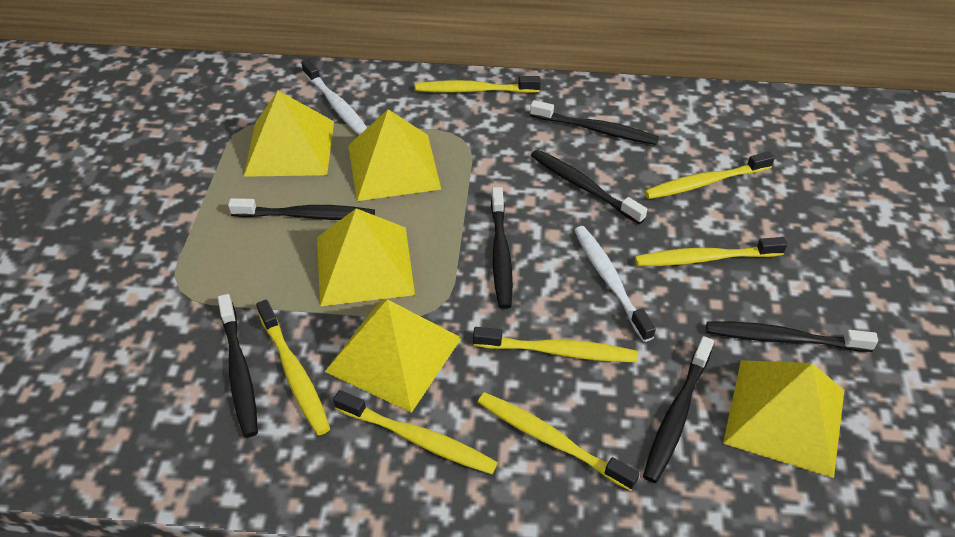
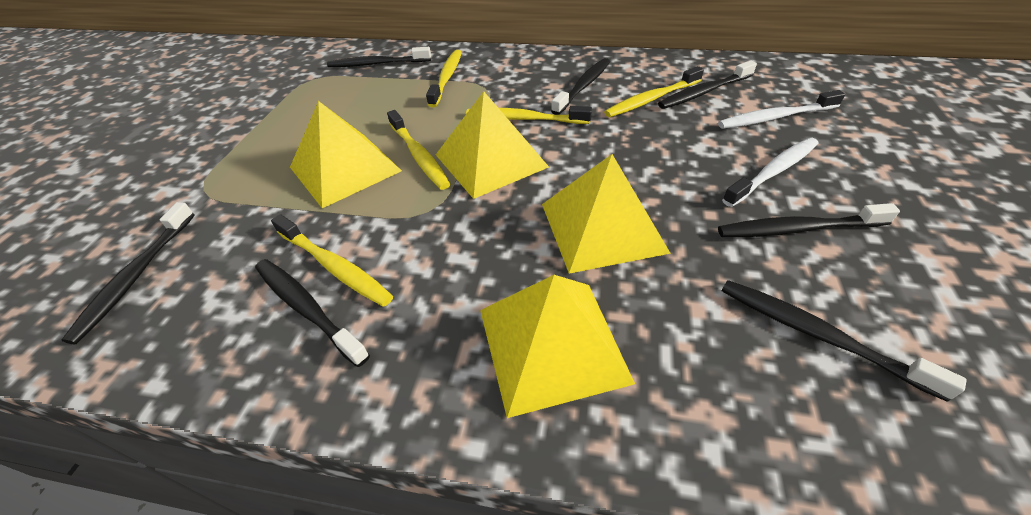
yellow pyramid: 5 -> 4
yellow toothbrush: 7 -> 5

